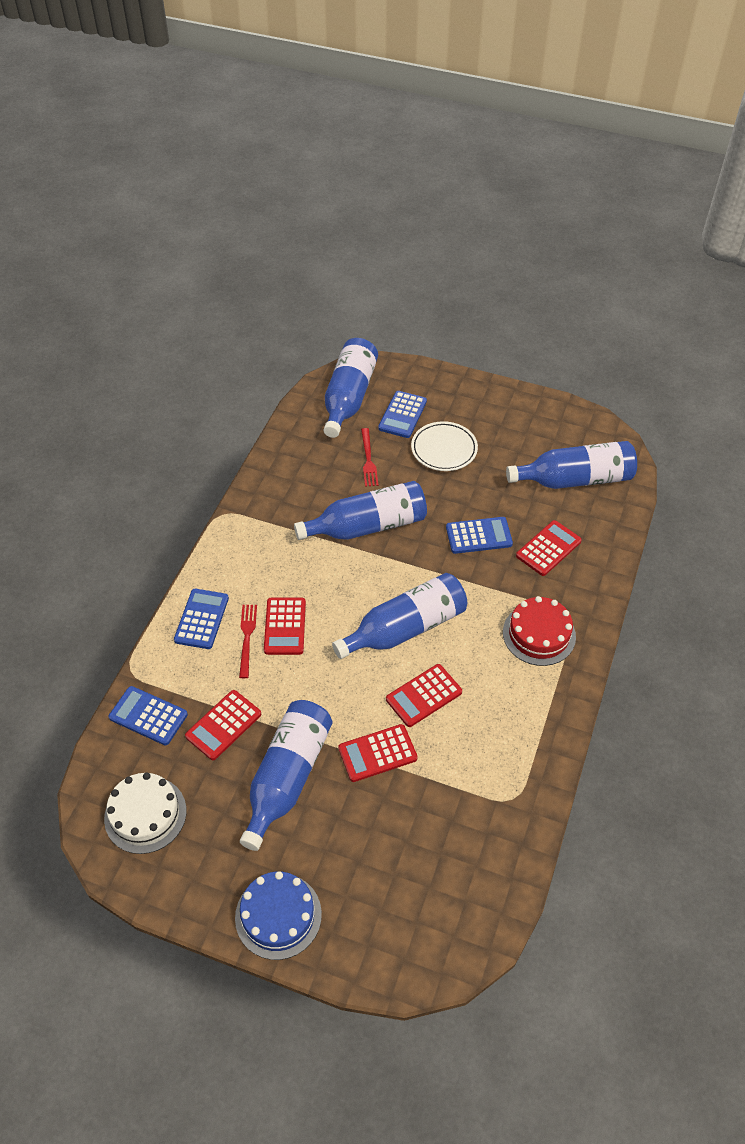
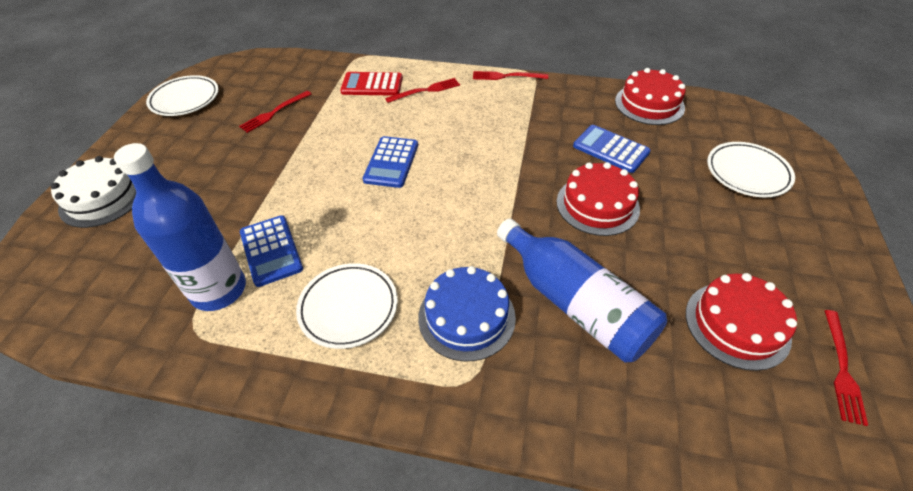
blue bottle: 5 -> 2
blue calculator: 4 -> 3
red cake: 1 -> 3
red calculator: 5 -> 1
red fork: 2 -> 4
white plate: 1 -> 3

